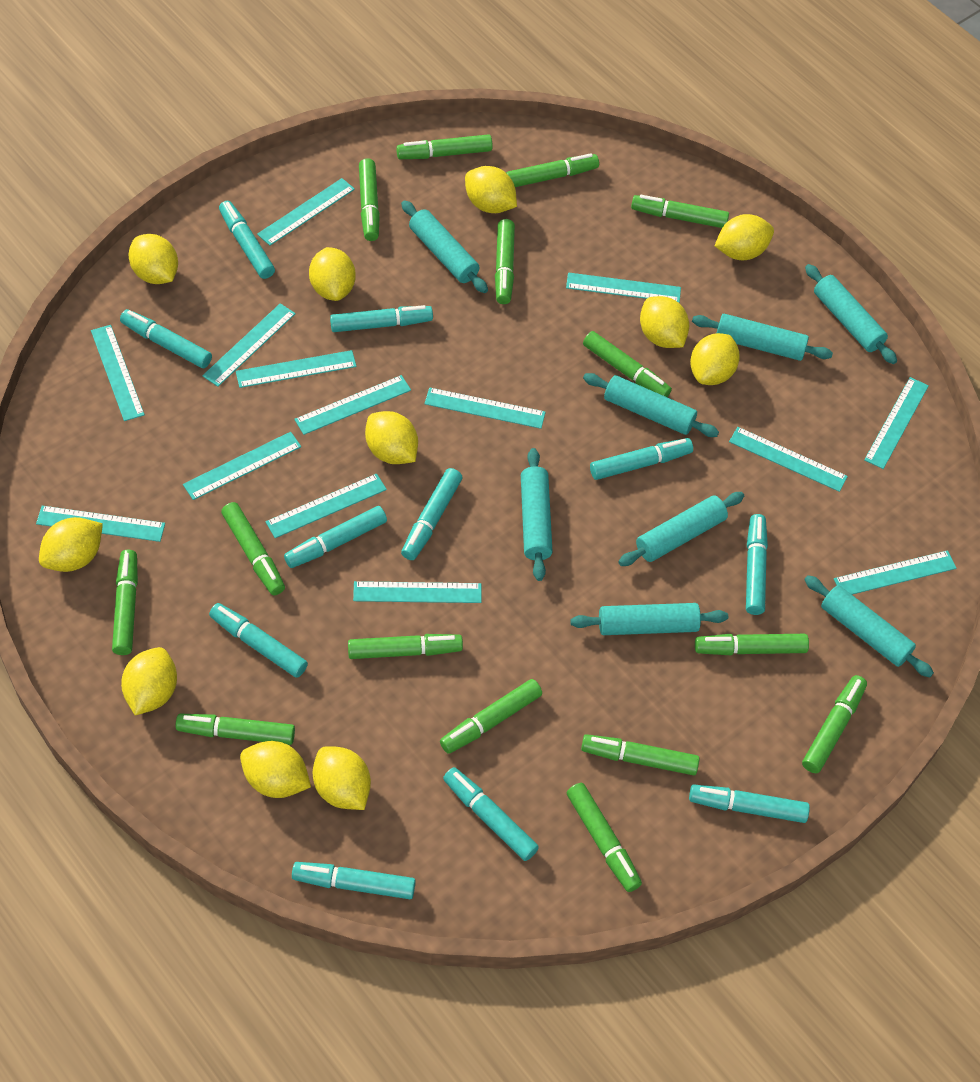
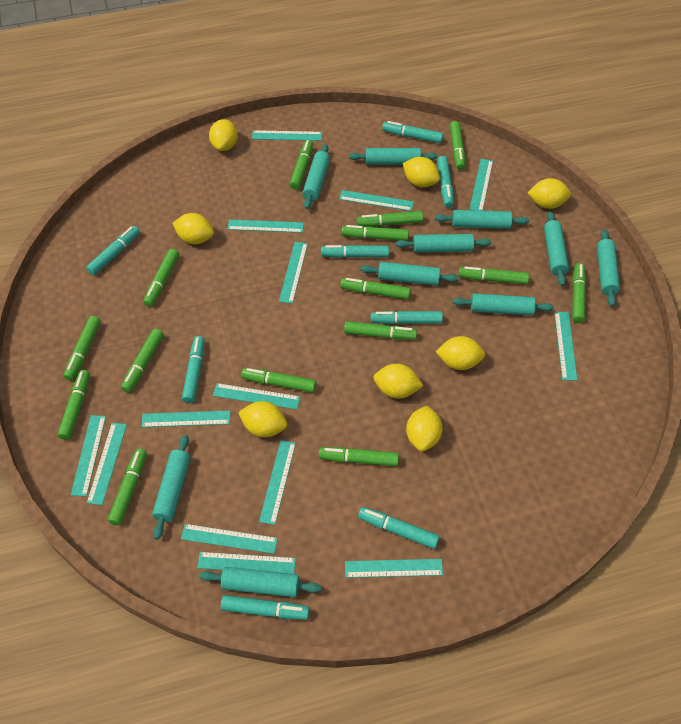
turquoise marker: 11 -> 8
turquoise rolling pin: 8 -> 10
yellow lemon: 11 -> 8

